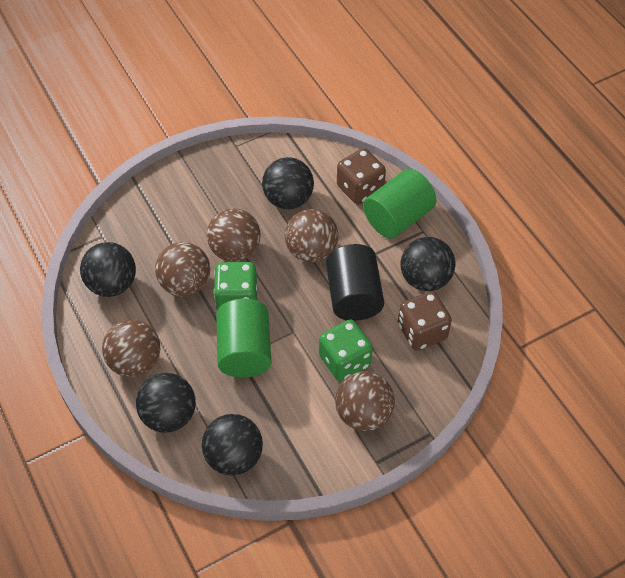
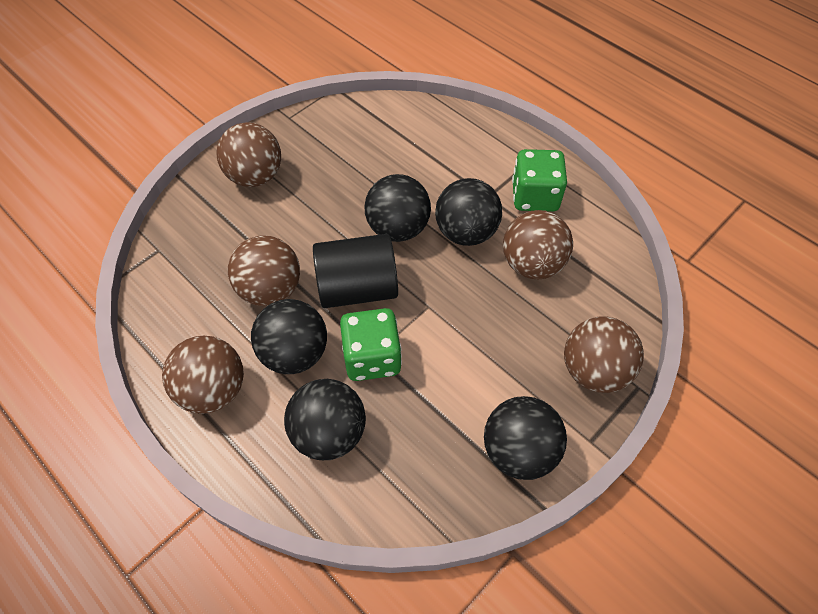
brown dice: 2 -> 0
green cylinder: 2 -> 0

